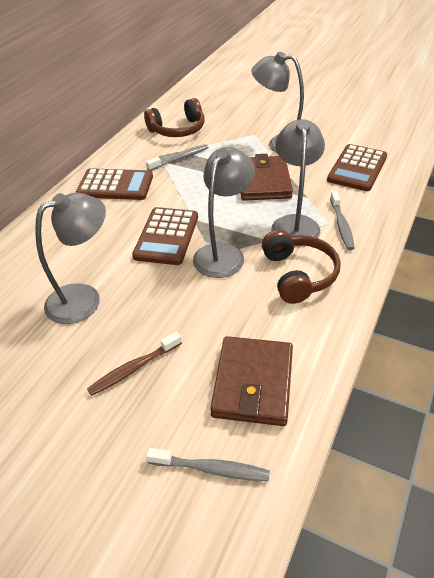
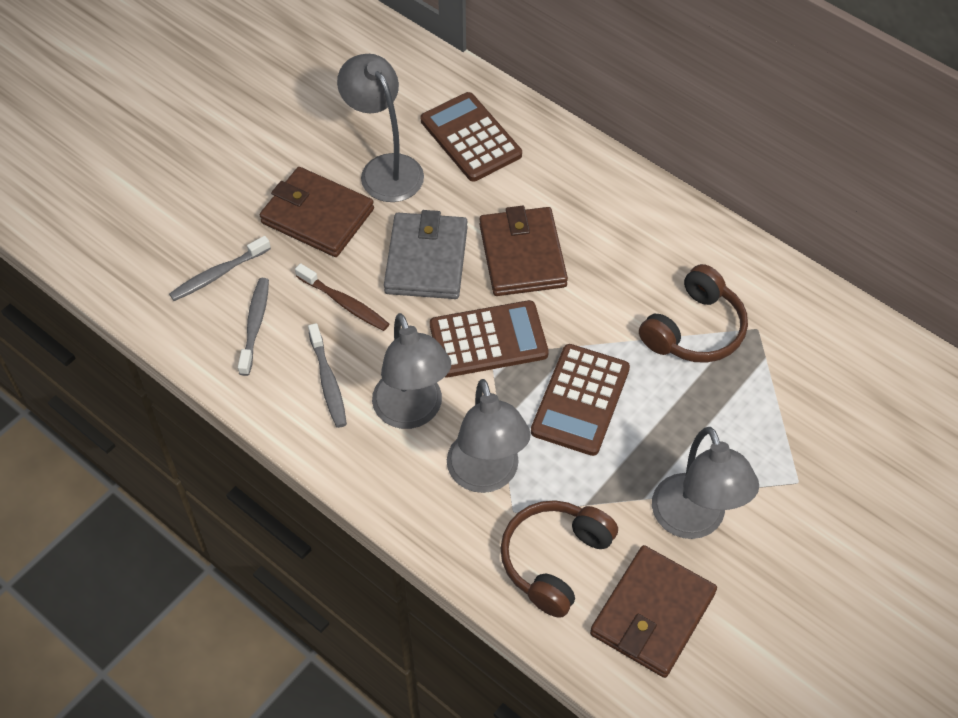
brown wallet: 2 -> 3
grey wallet: 0 -> 1

